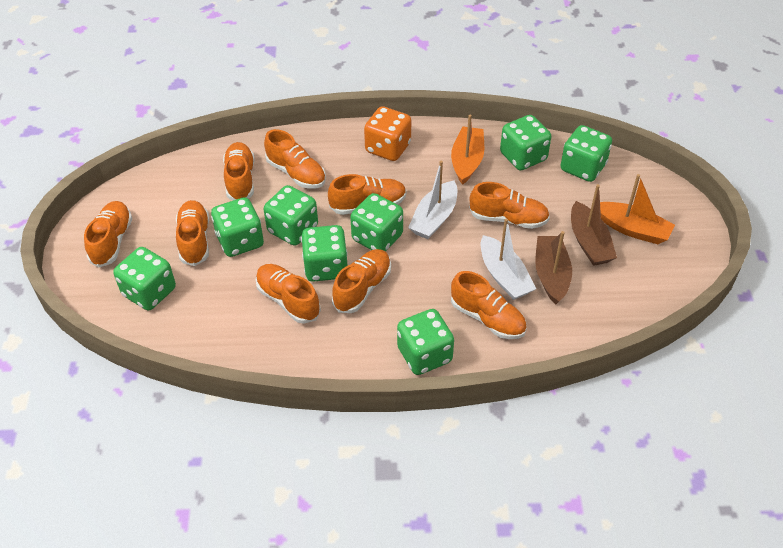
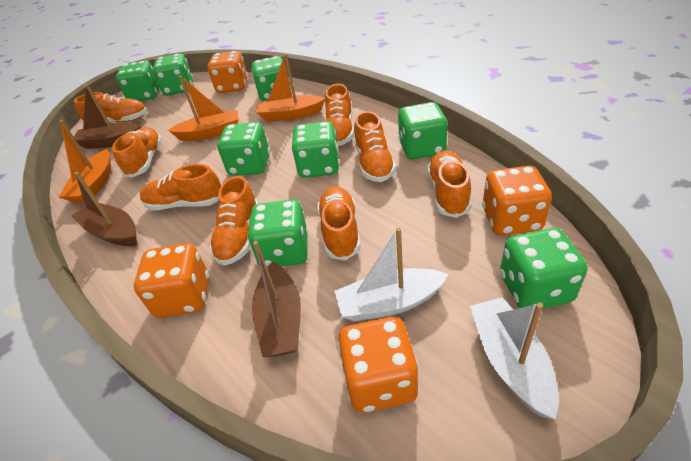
brown boat: 2 -> 3
orange boat: 2 -> 3
orange dice: 1 -> 4
orange shoe: 9 -> 8

